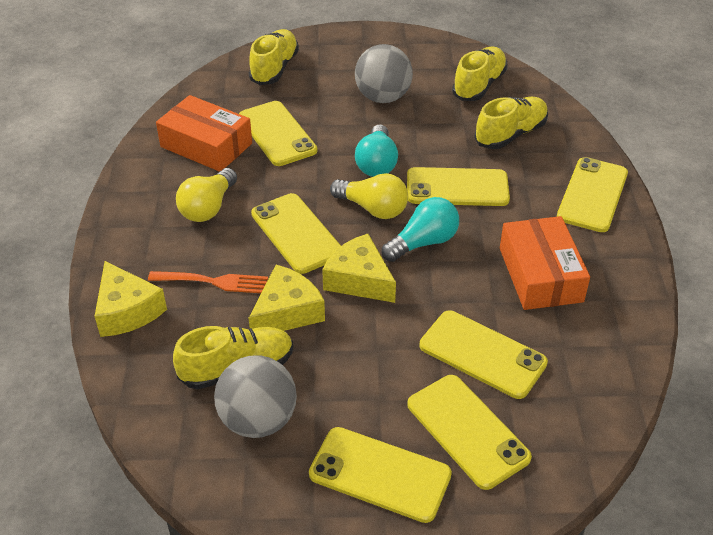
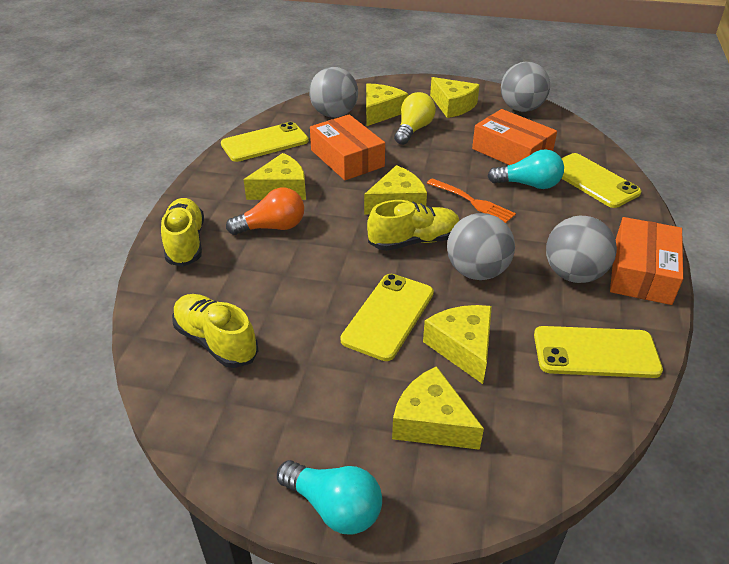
grey ball: 2 -> 4
orange box: 2 -> 3
orange light bulb: 0 -> 1
yellow cheese: 3 -> 6
yellow light bulb: 2 -> 1
yellow phone: 7 -> 4
yellow shoe: 4 -> 3

